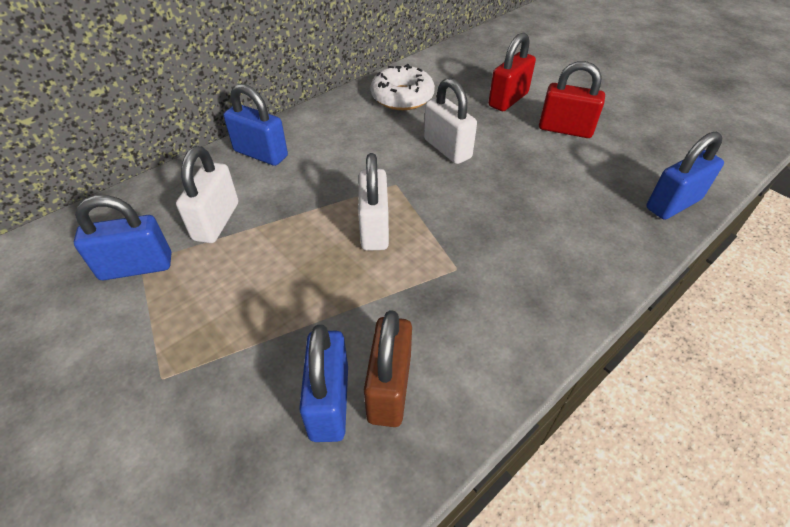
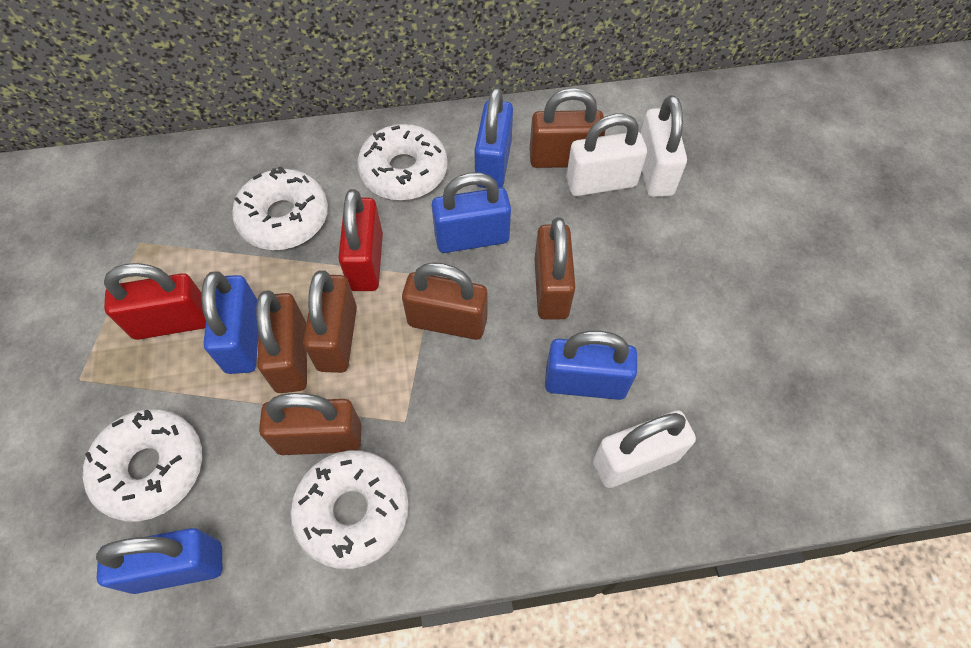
blue padlock: 4 -> 5
brown padlock: 1 -> 6
white donut: 1 -> 4

